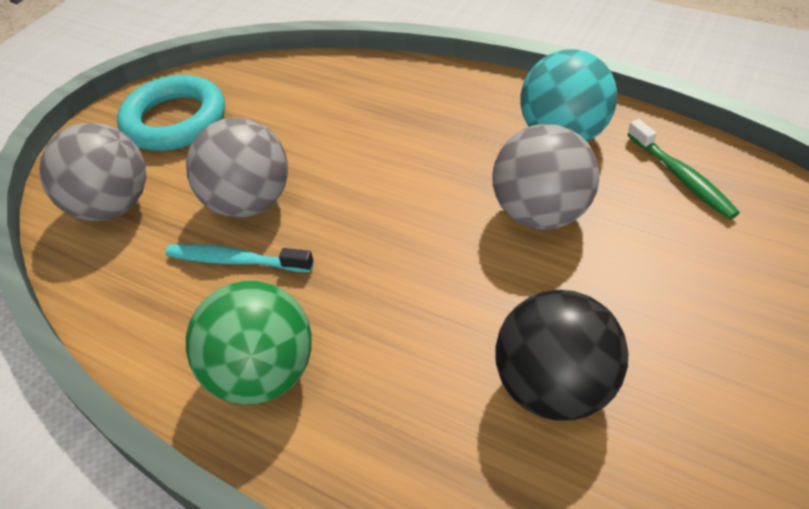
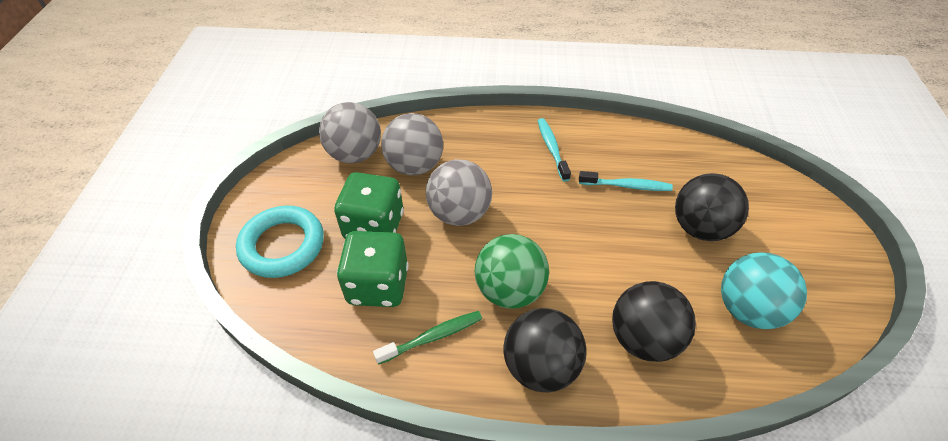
black ball: 1 -> 3
green dice: 0 -> 2
turquoise toothbrush: 1 -> 2

